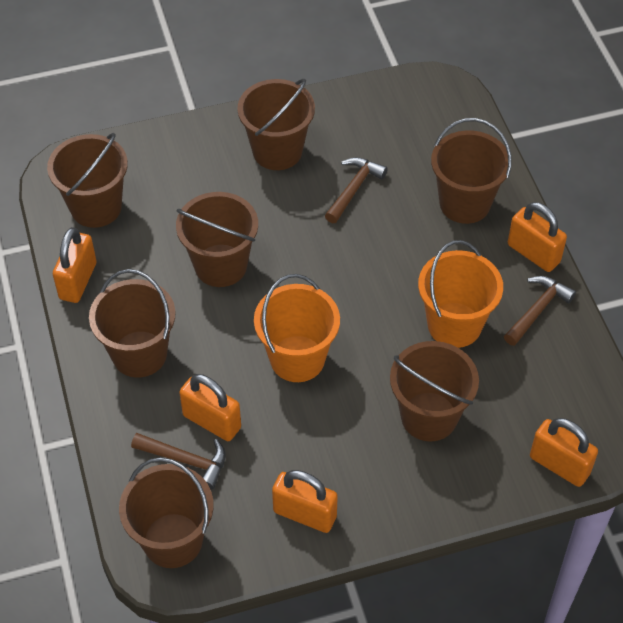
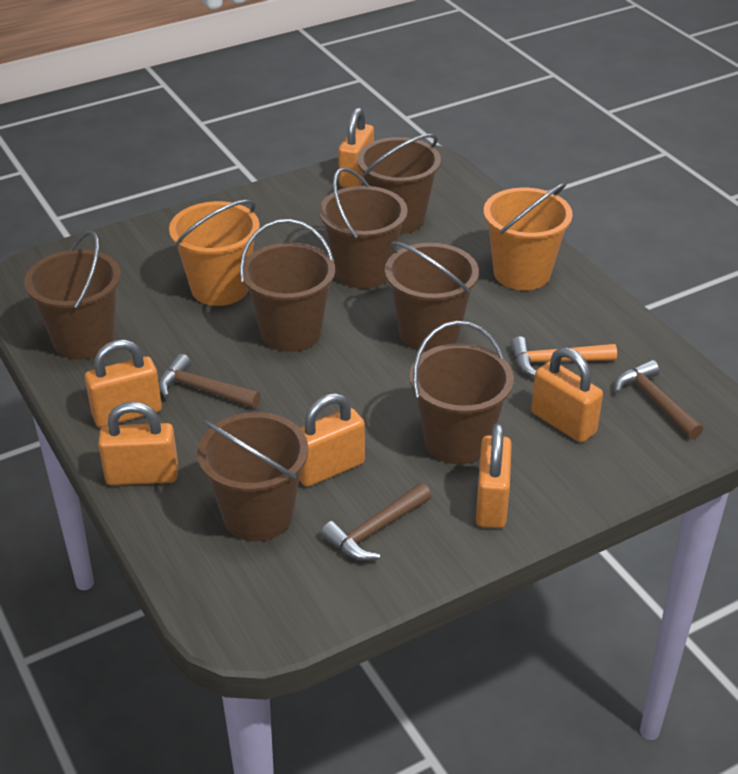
orange hammer: 0 -> 1
orange padlock: 5 -> 6

